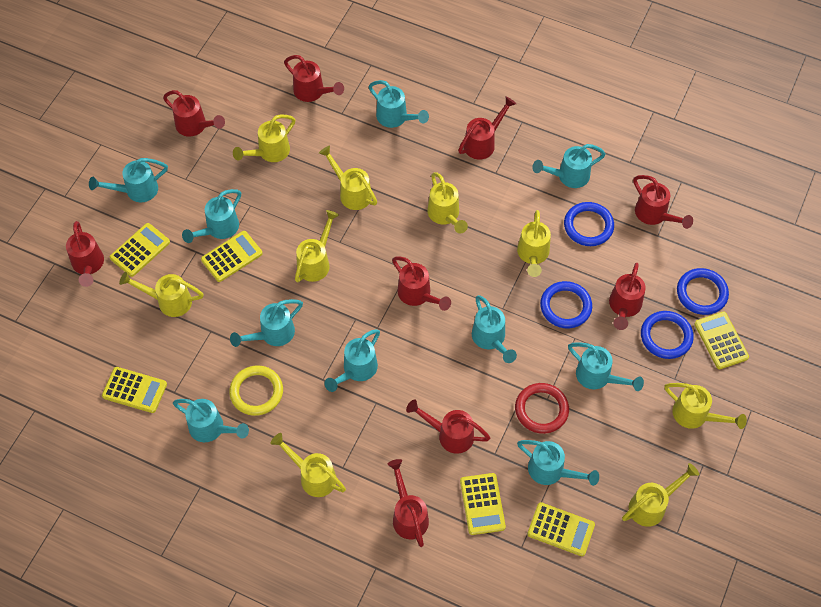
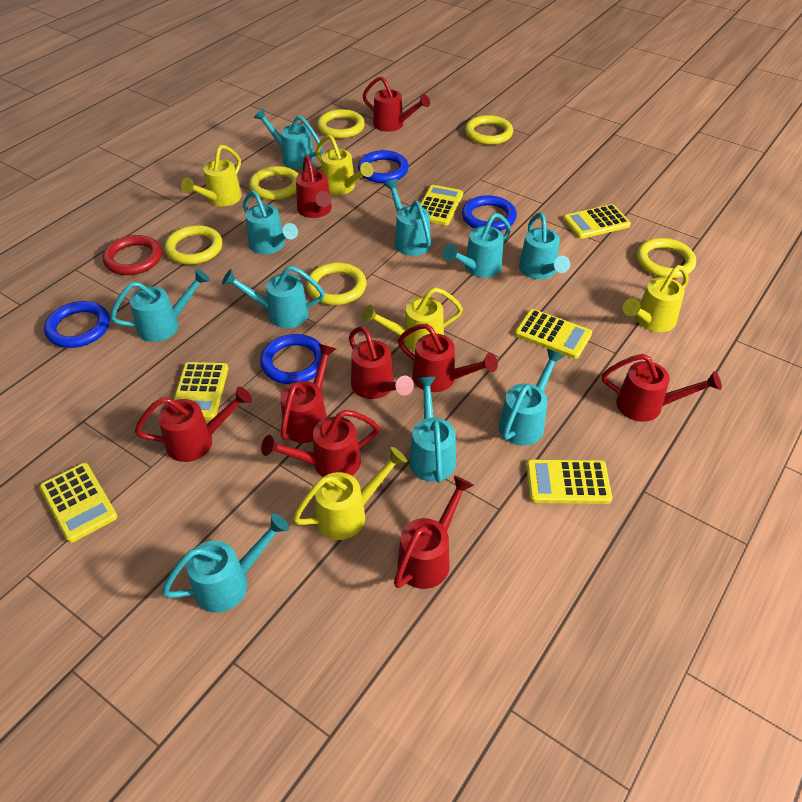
yellow ring: 1 -> 6
yellow watering can: 9 -> 5

